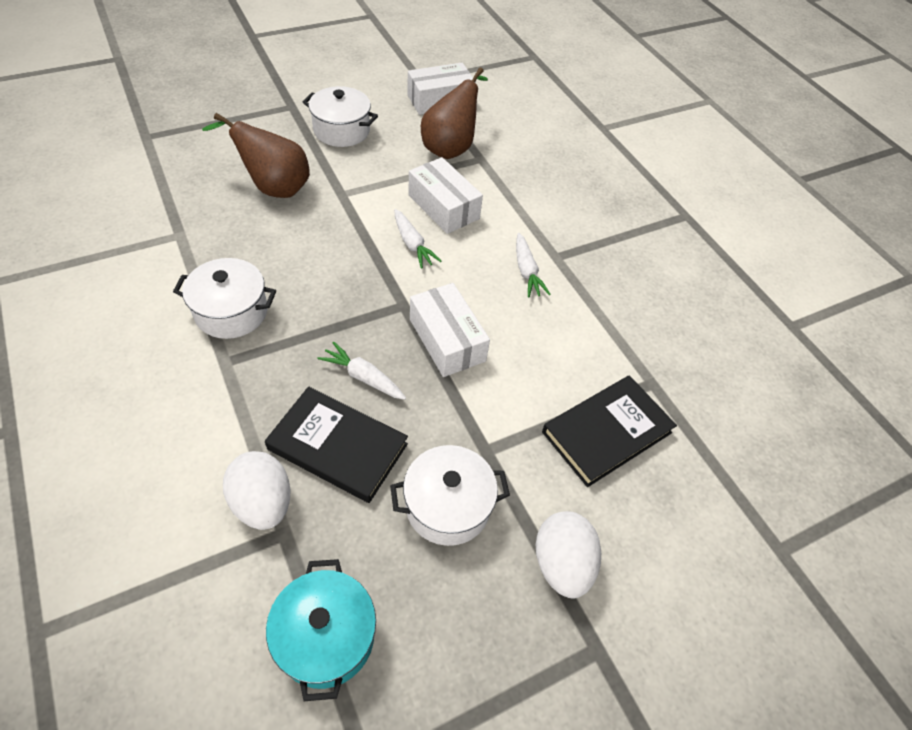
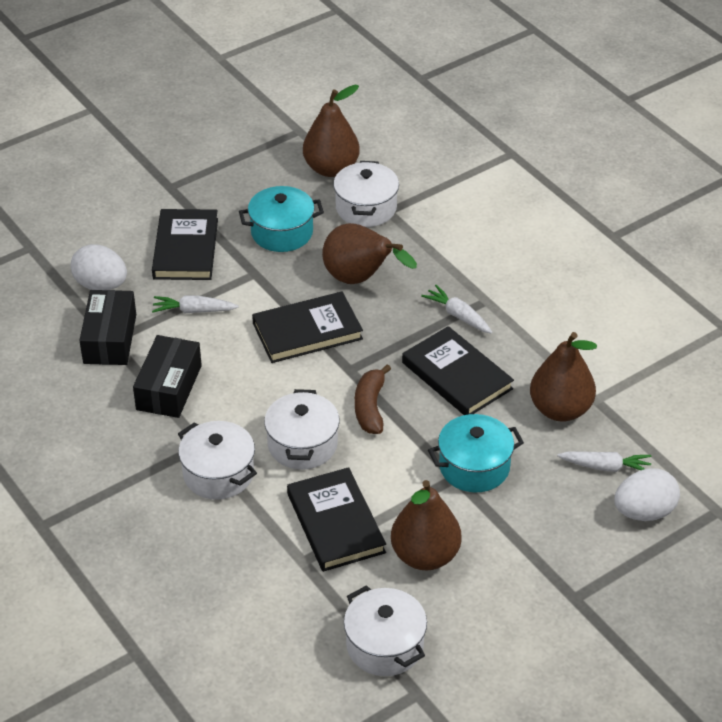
black book: 2 -> 4
black box: 0 -> 2
brown banana: 0 -> 1
brown pear: 2 -> 4
turquoise pot: 1 -> 2
white box: 3 -> 0
white pot: 3 -> 4

